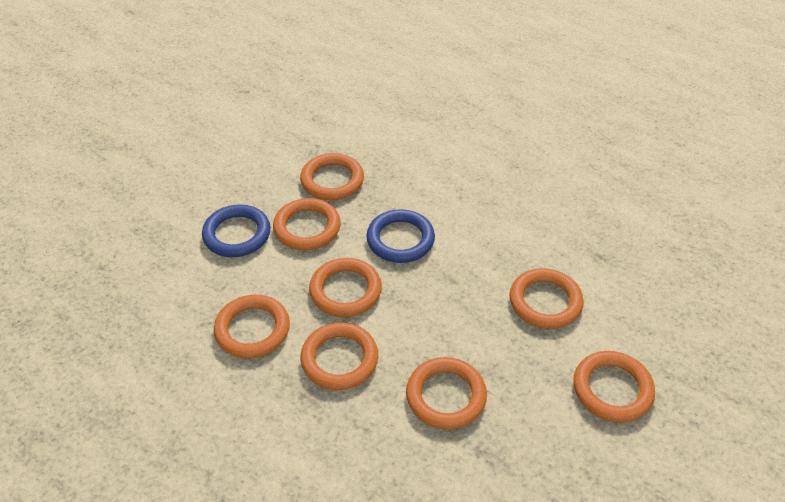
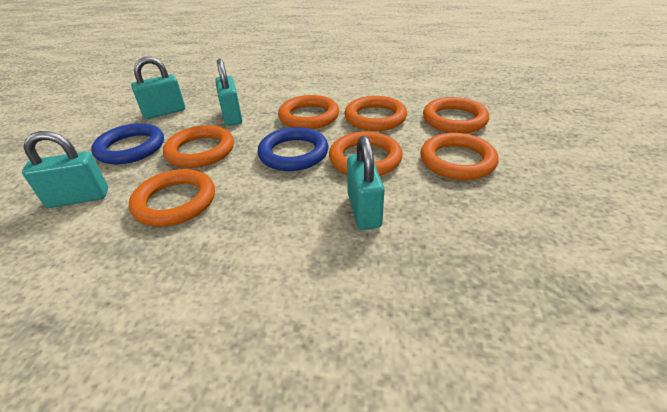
orange ring: 8 -> 7
turquoise padlock: 0 -> 4

